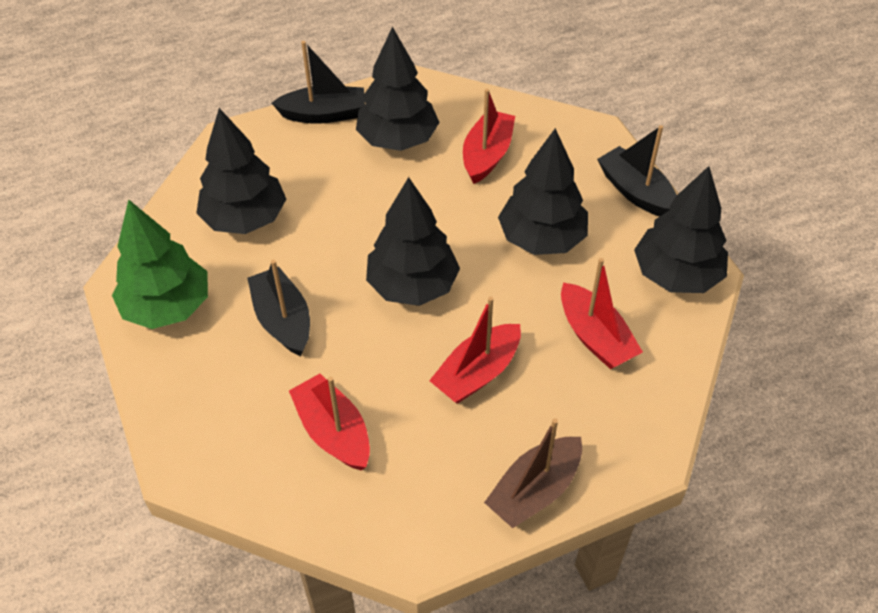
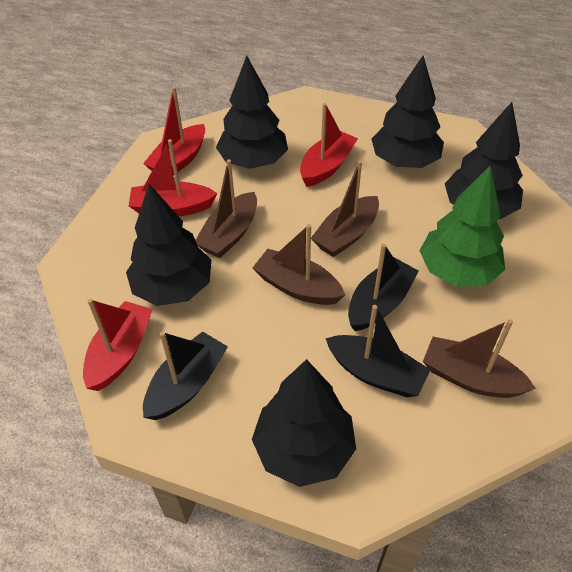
brown boat: 1 -> 4

